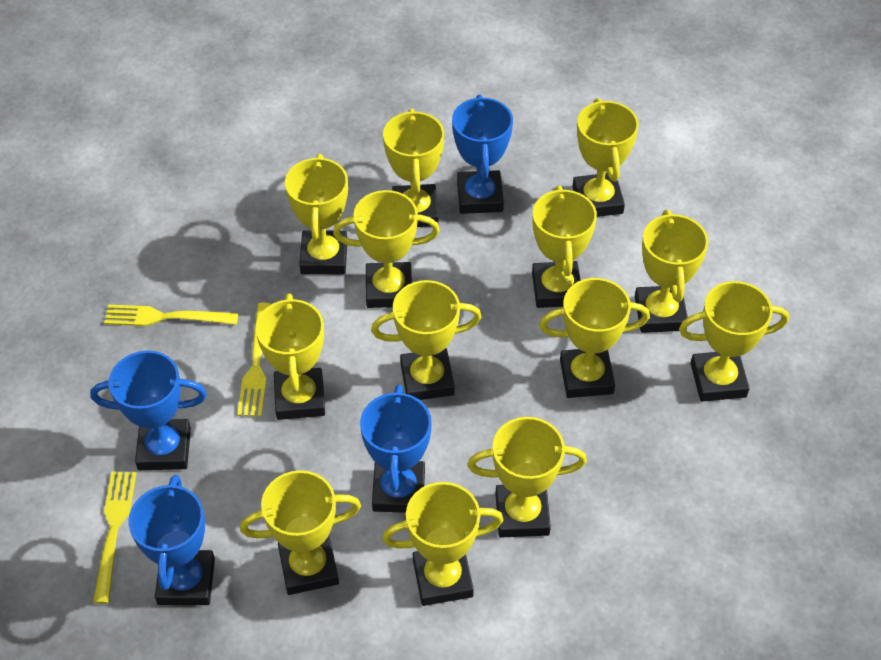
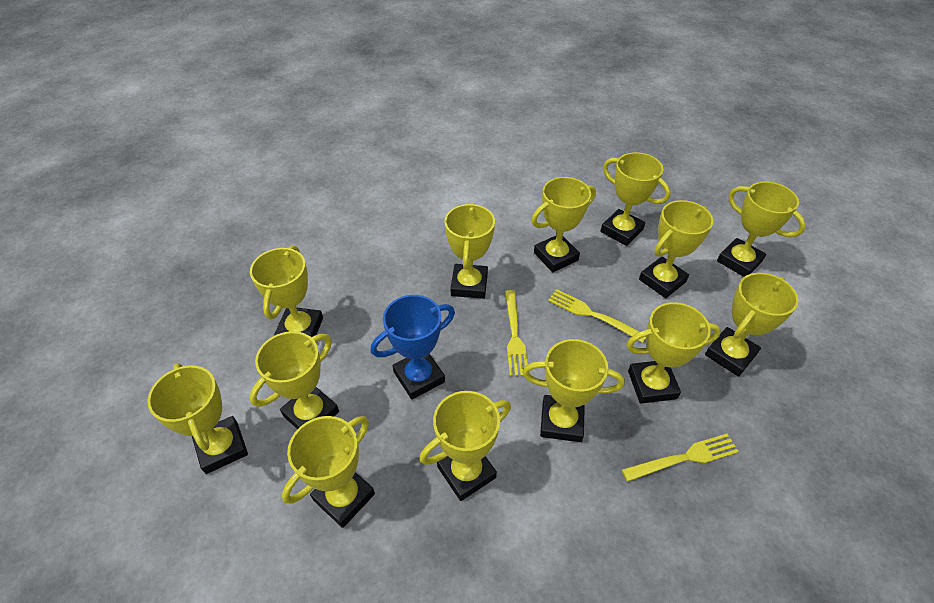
blue trophy: 4 -> 1

